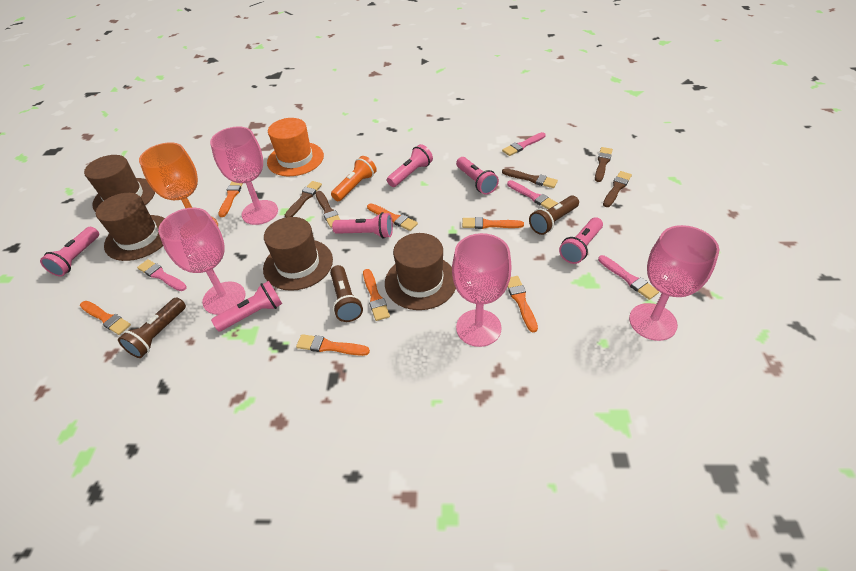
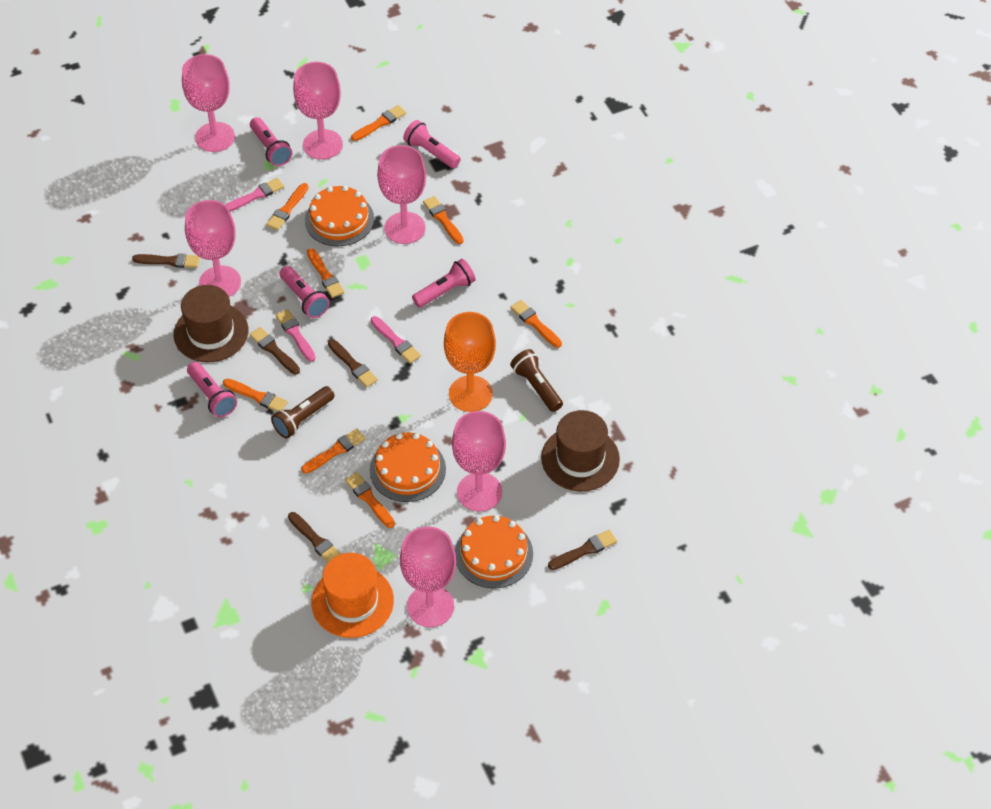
brown flashlight: 3 -> 2
brown hat: 4 -> 2
orange brush: 7 -> 8
orange cake: 0 -> 3
orange flashlight: 1 -> 0
pink brush: 4 -> 3
pink flashlight: 6 -> 5
pink goblet: 4 -> 6

